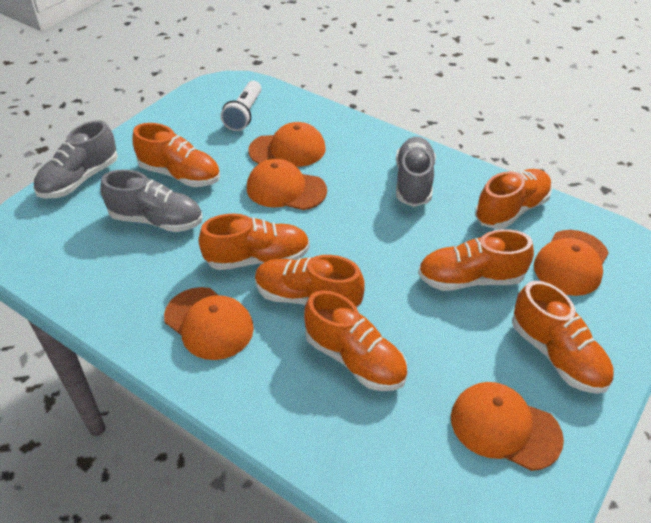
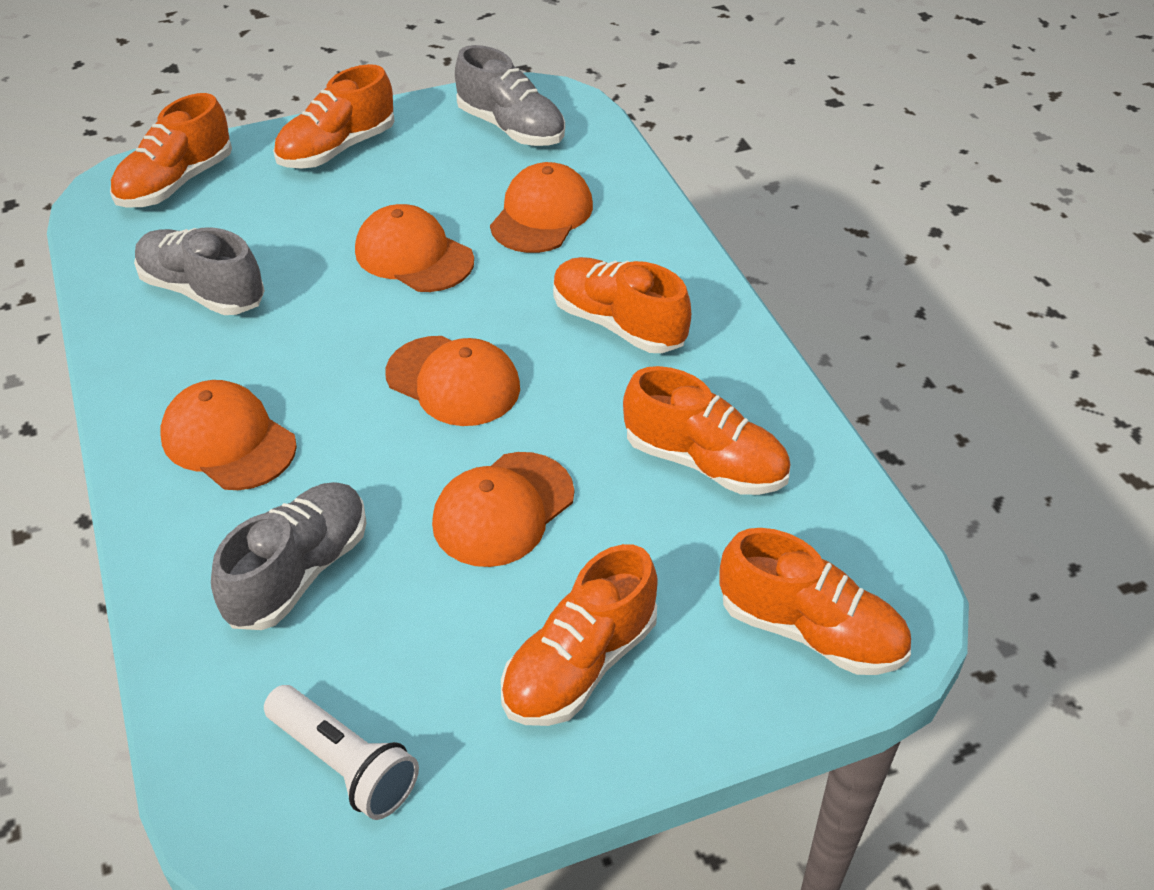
orange shoe: 7 -> 6

